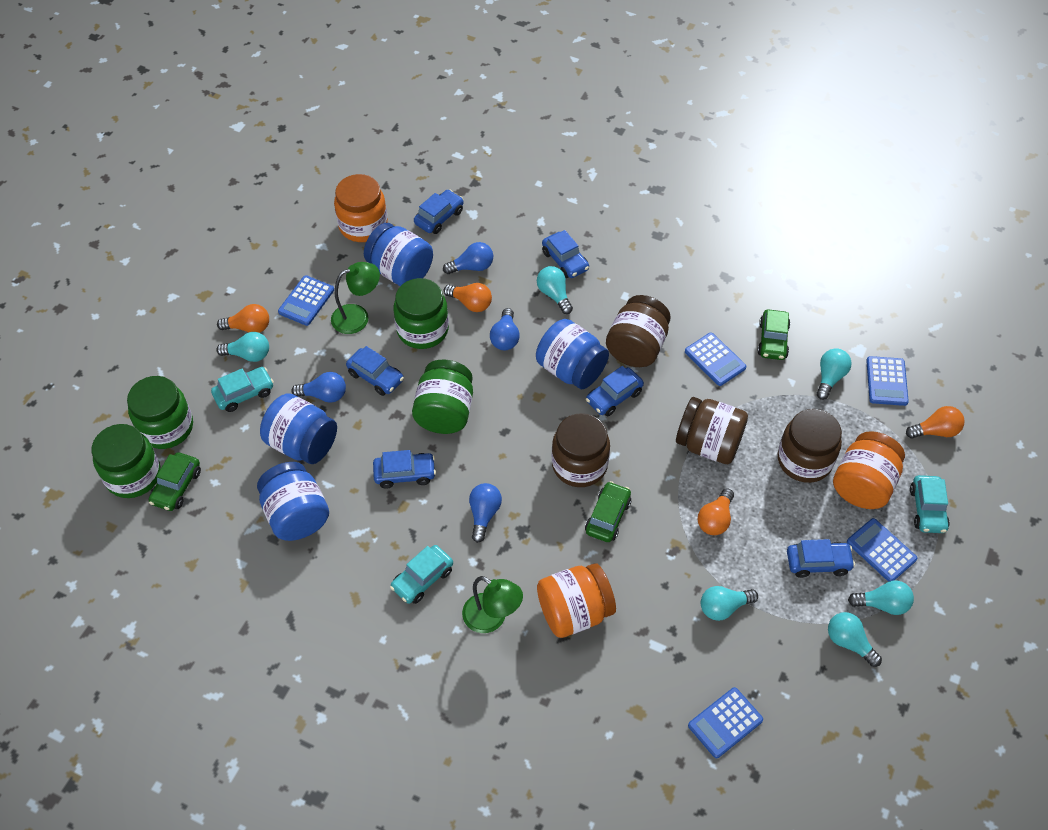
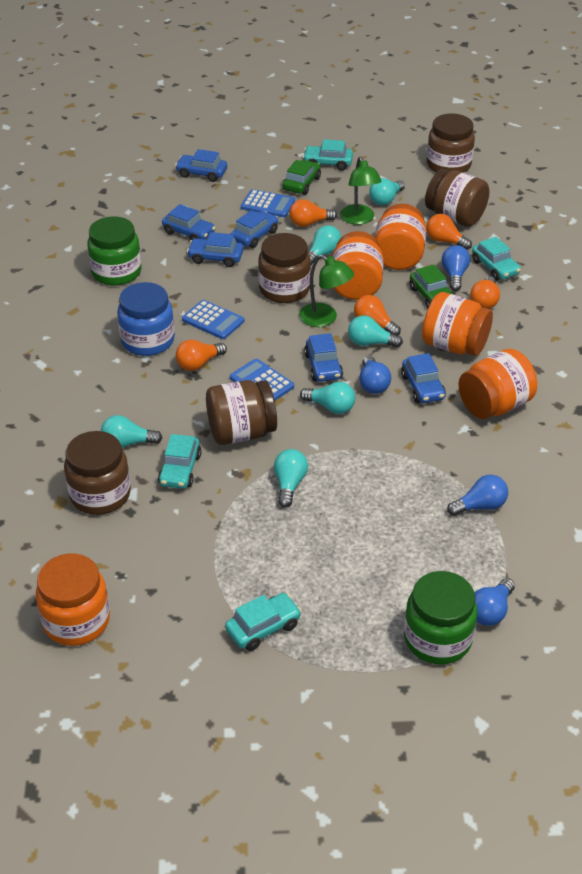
blue calculator: 5 -> 3
blue jar: 4 -> 1
brown jar: 4 -> 5
green car: 3 -> 2
green jar: 4 -> 2
orange jar: 3 -> 5
orange light bulb: 4 -> 5
turquoise car: 3 -> 4

